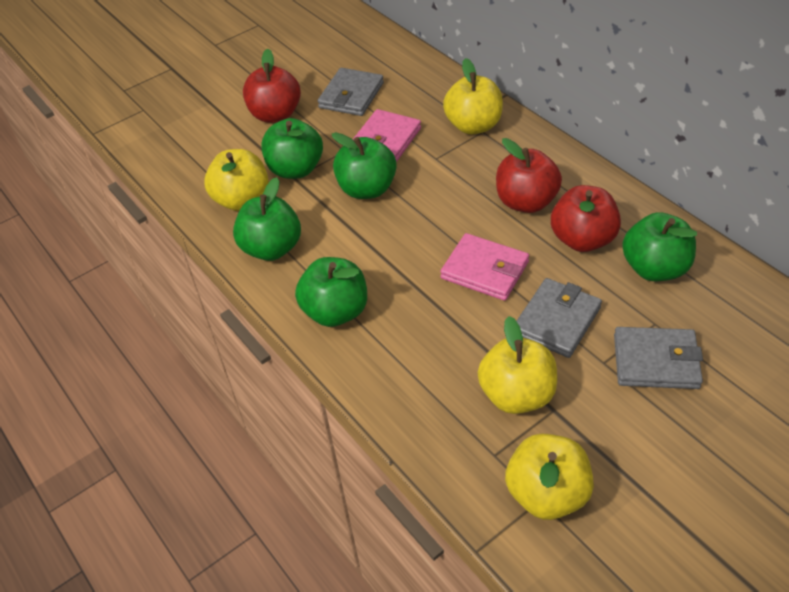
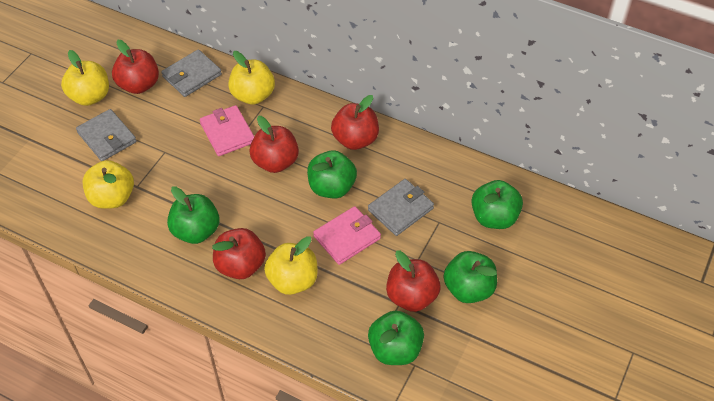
red apple: 3 -> 5

